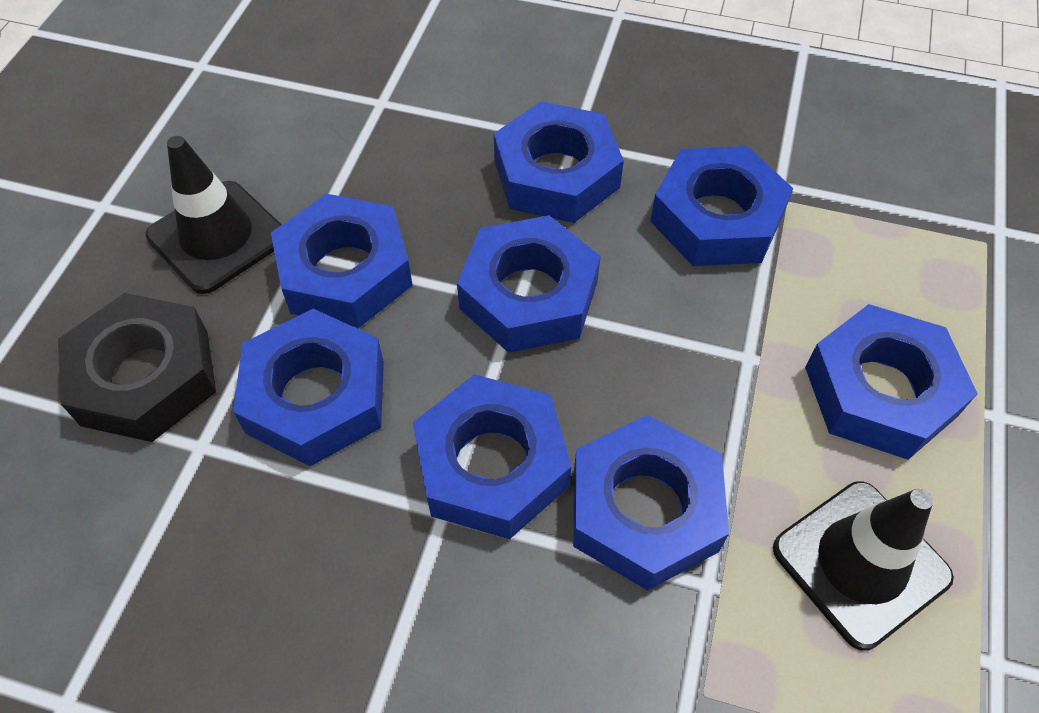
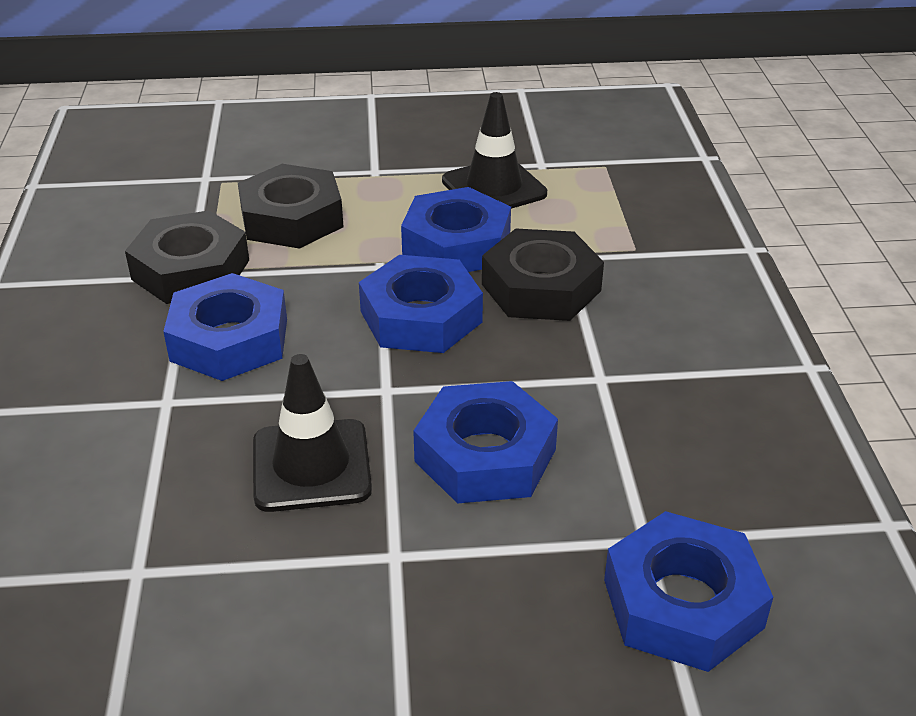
black nut: 1 -> 3
blue nut: 8 -> 5

